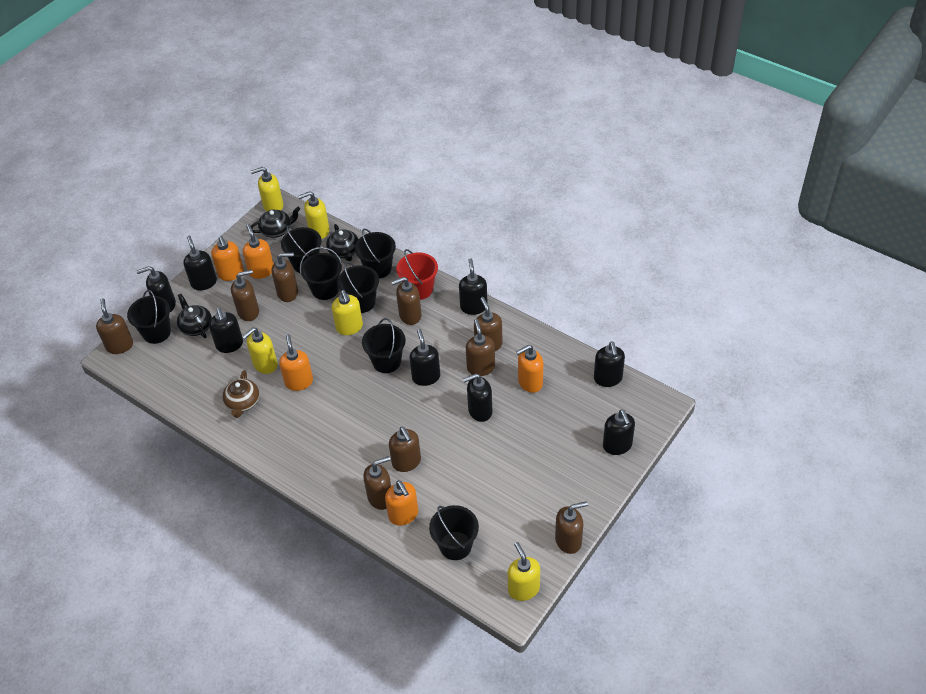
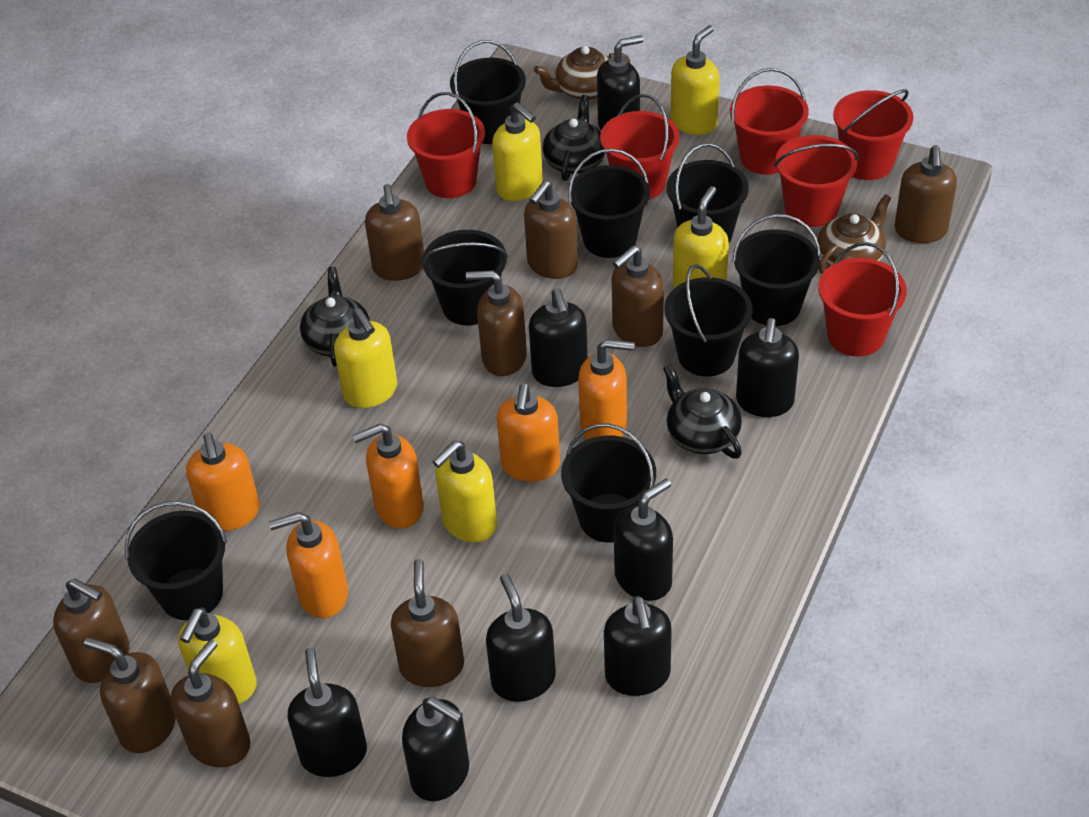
black bucket: 7 -> 8
brown teapot: 1 -> 2
red bucket: 1 -> 6
yellow soap dispenser: 5 -> 6

